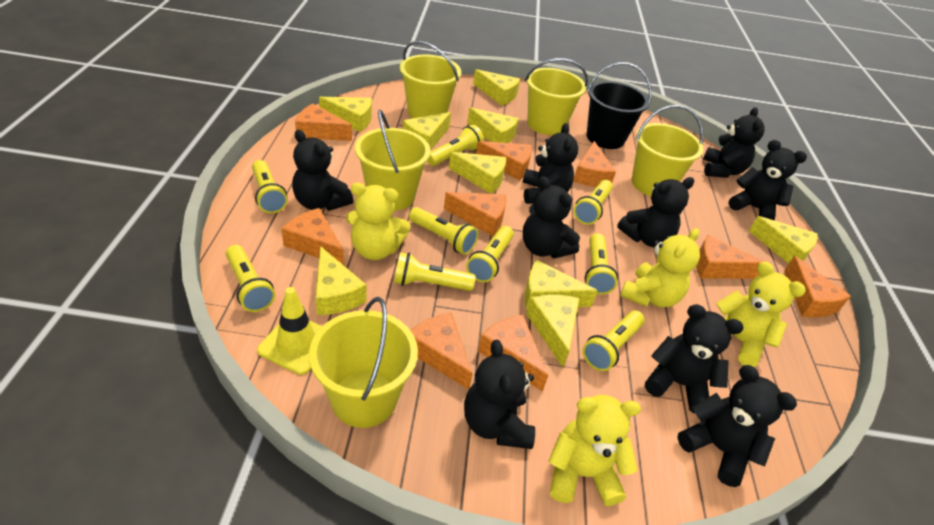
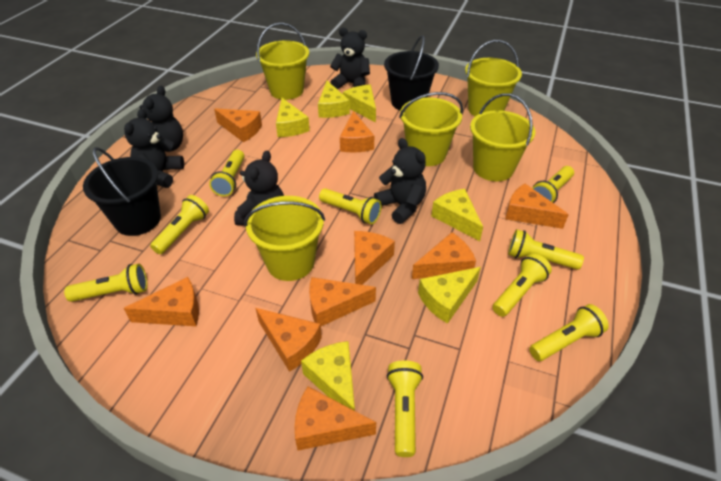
black bucket: 1 -> 2
black teddy bear: 9 -> 5
yellow cheese: 9 -> 6
yellow teddy bear: 4 -> 0
yellow traffic cone: 1 -> 0

